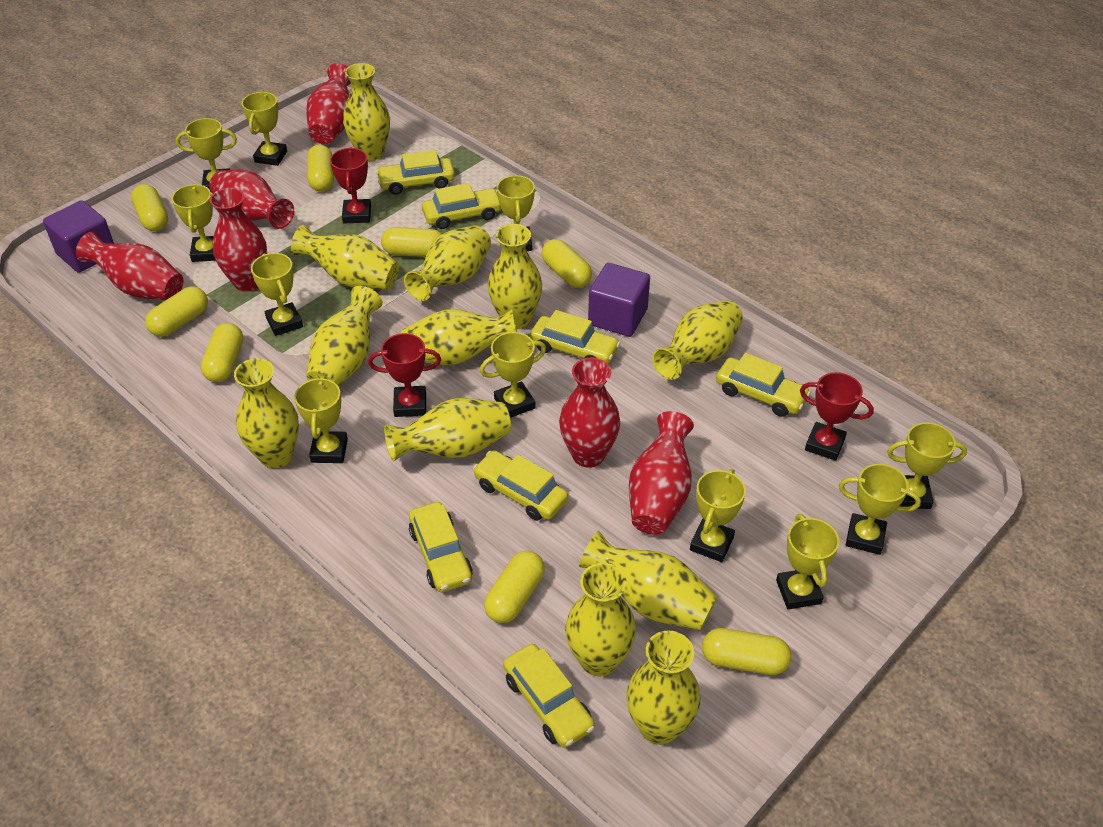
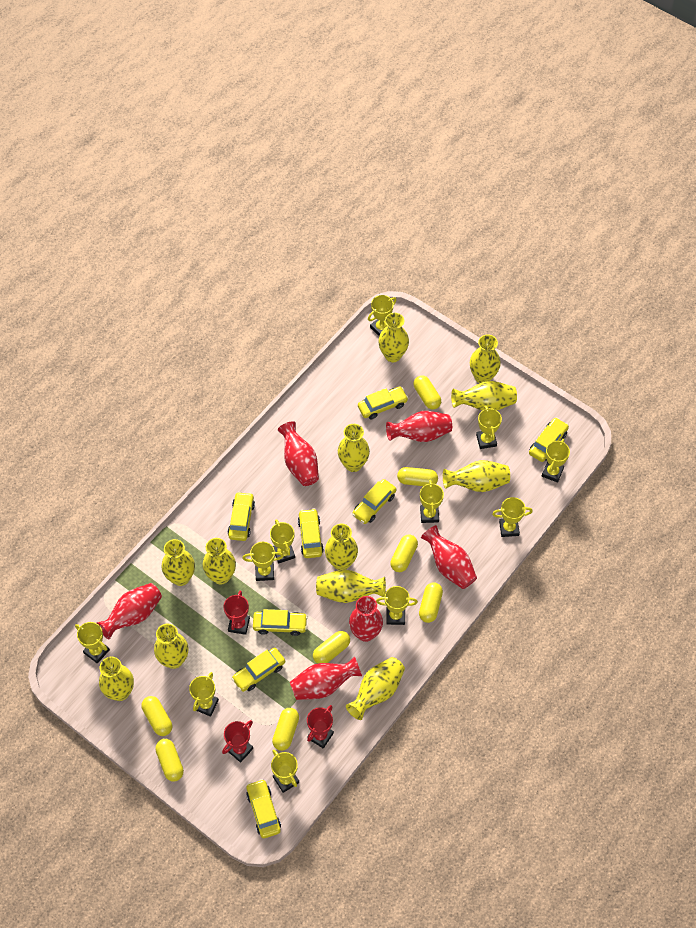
purple cube: 2 -> 0
yellow car: 7 -> 8

